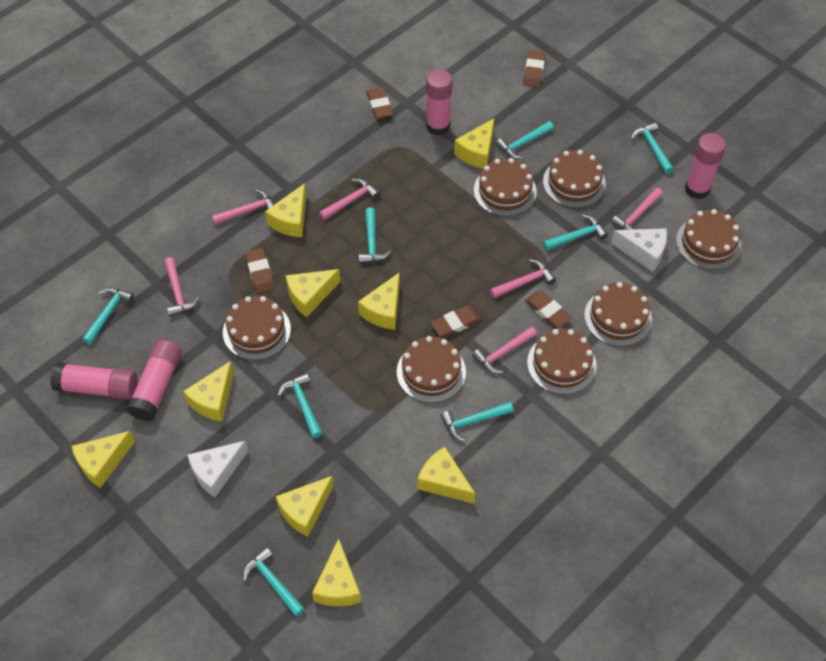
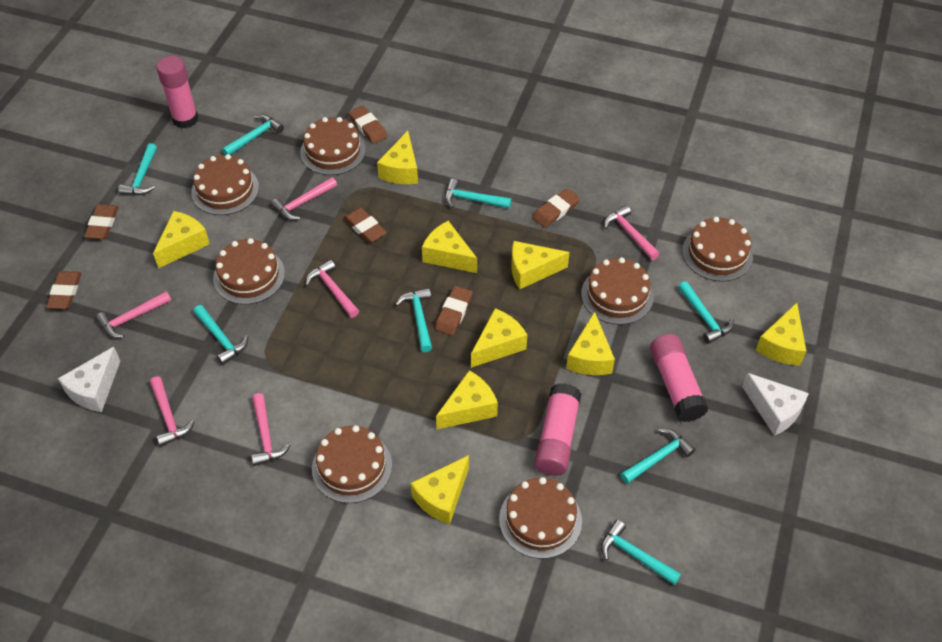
brown eraser: 5 -> 6
pink glue stick: 4 -> 3

